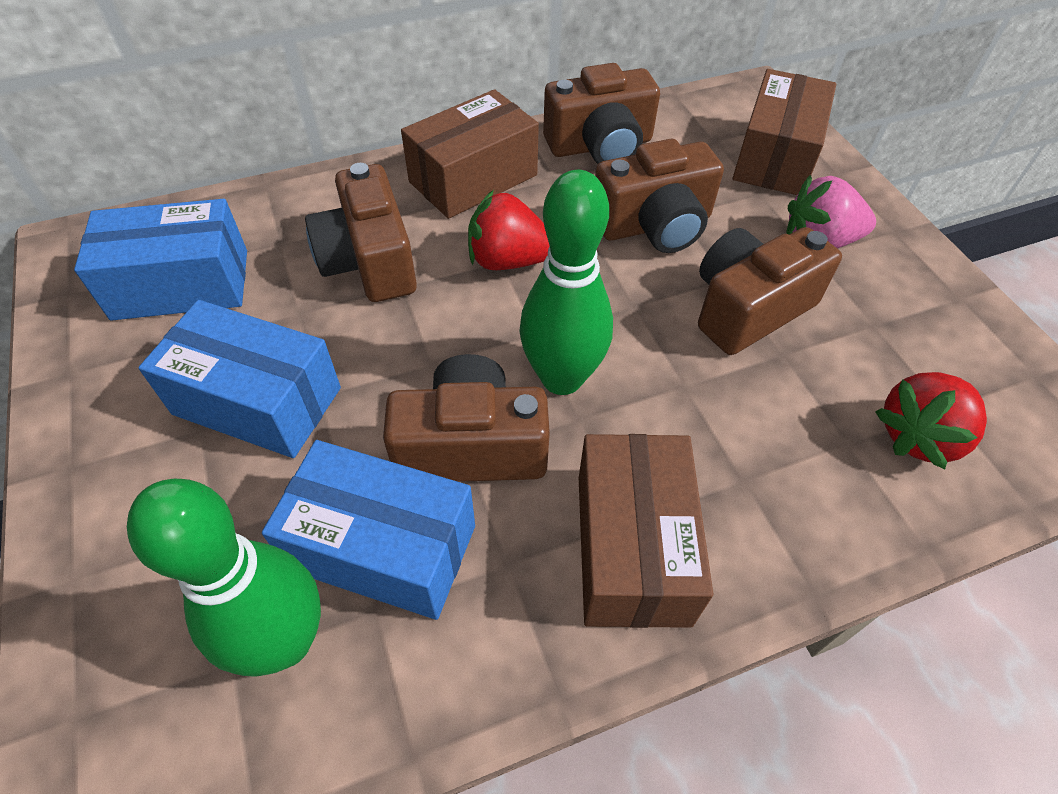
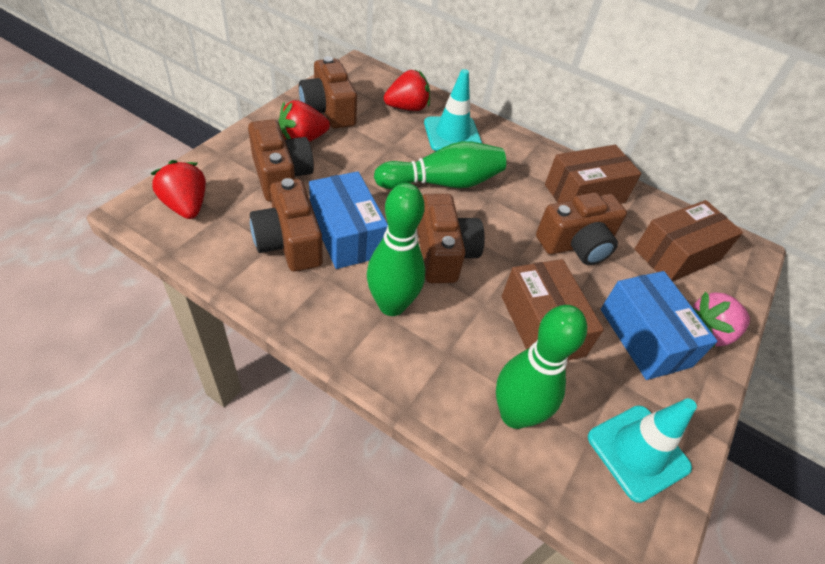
blue box: 3 -> 2
green bowling pin: 2 -> 3
red strawberry: 2 -> 3
turquoise traffic cone: 0 -> 2

